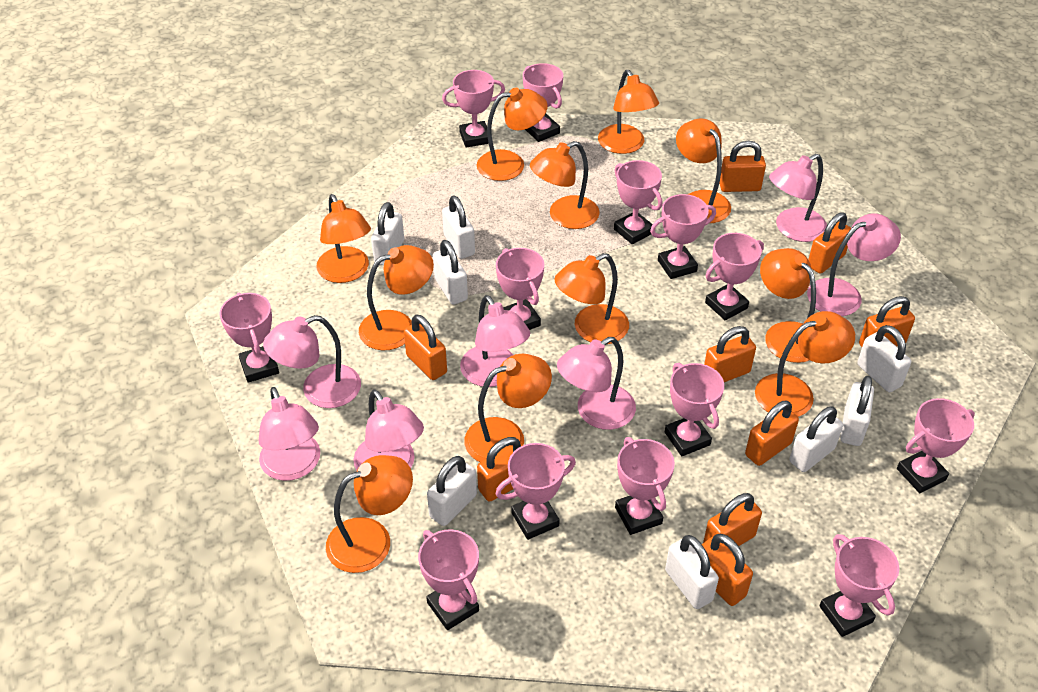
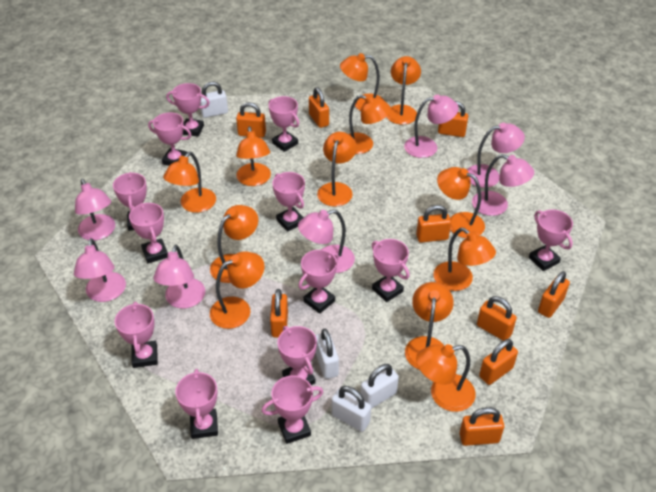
orange lamp: 11 -> 12
white padlock: 8 -> 4

